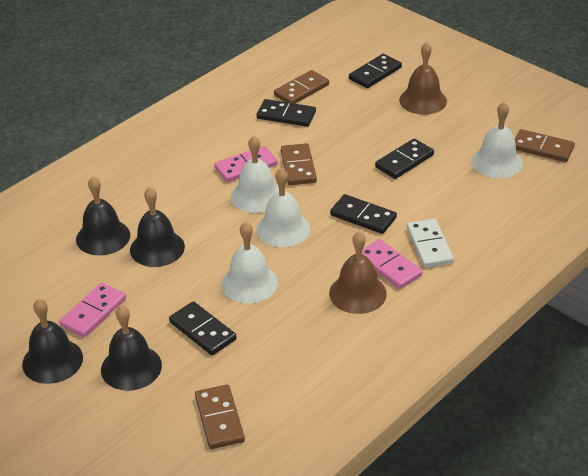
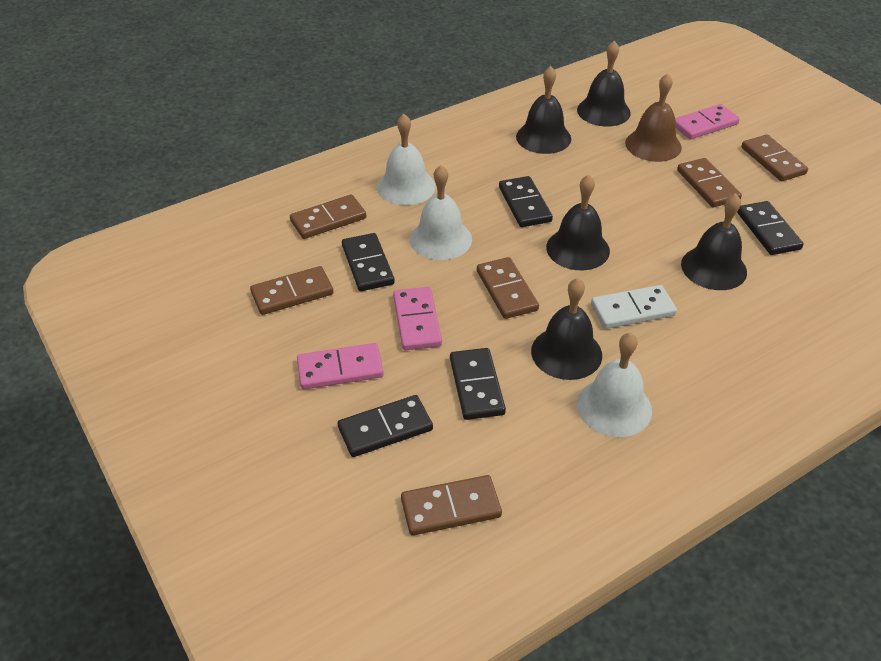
black bell: 4 -> 5
brown bell: 2 -> 1
brown domino: 4 -> 6
white bell: 4 -> 3

